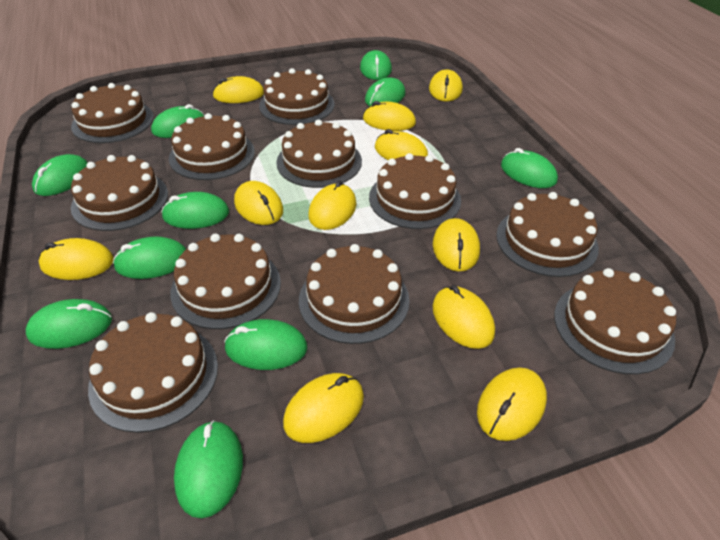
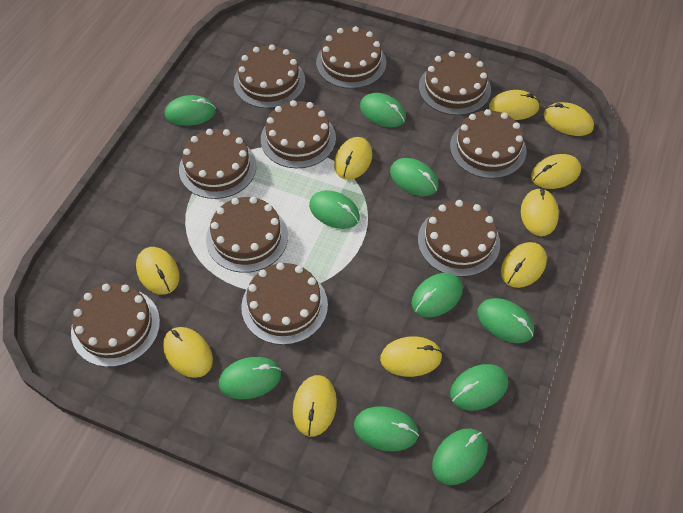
brown cake: 11 -> 10
yellow mouse: 11 -> 10

